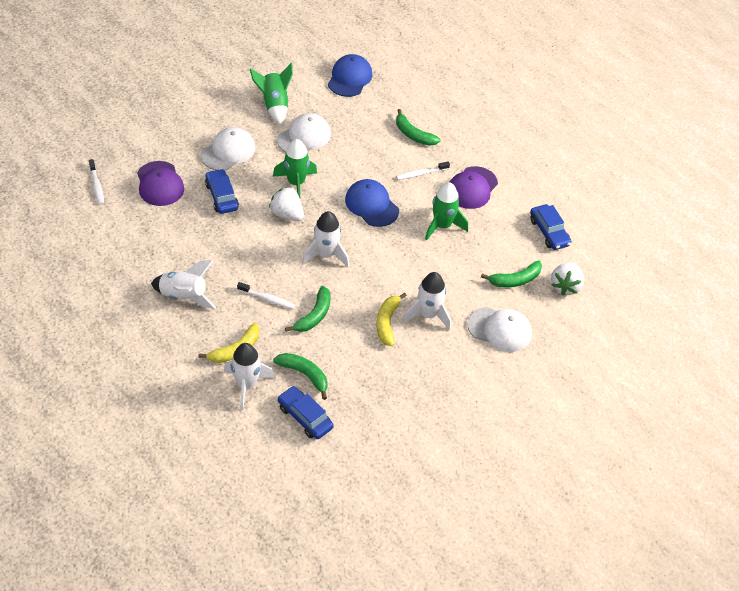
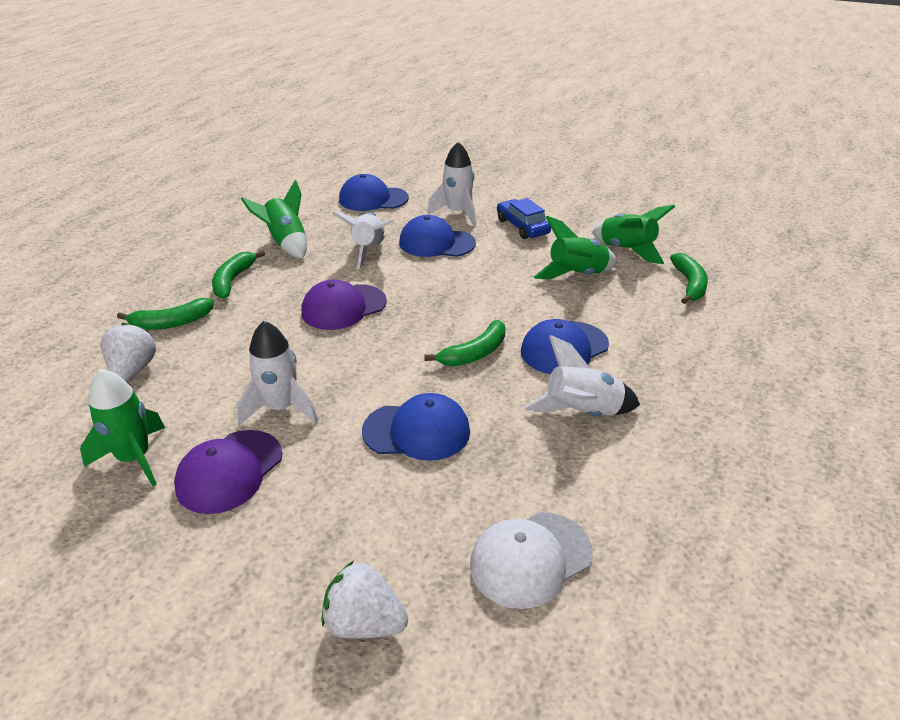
blue cap: 2 -> 4
blue car: 3 -> 1
green rocket: 3 -> 4
white cap: 3 -> 1
white toothbrush: 3 -> 0
yellow banana: 2 -> 0

